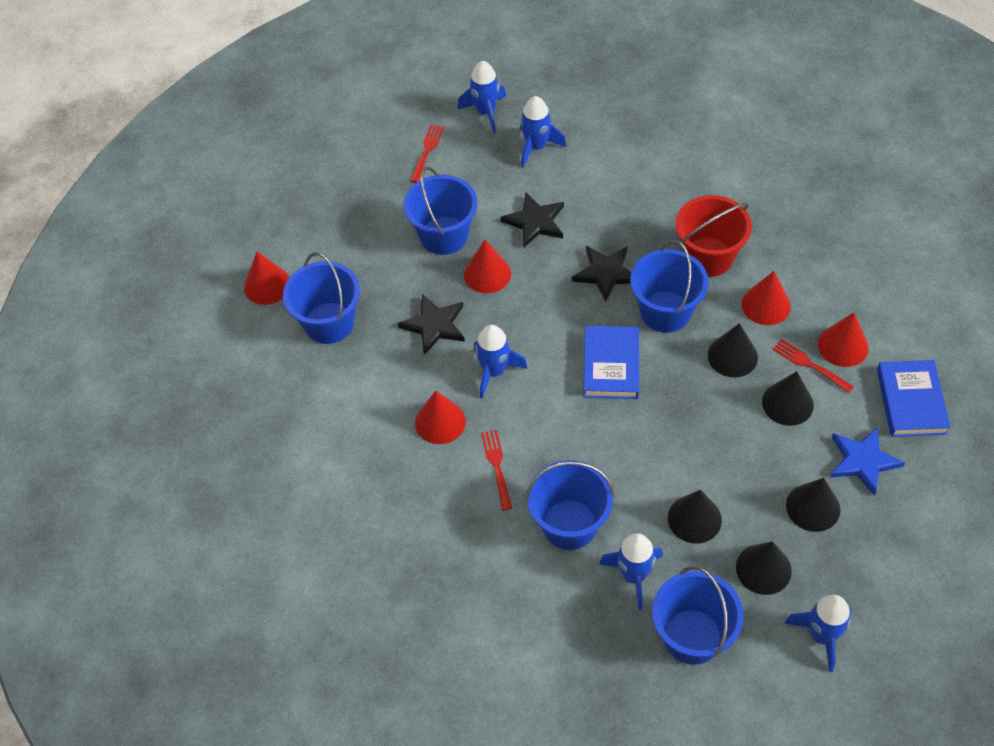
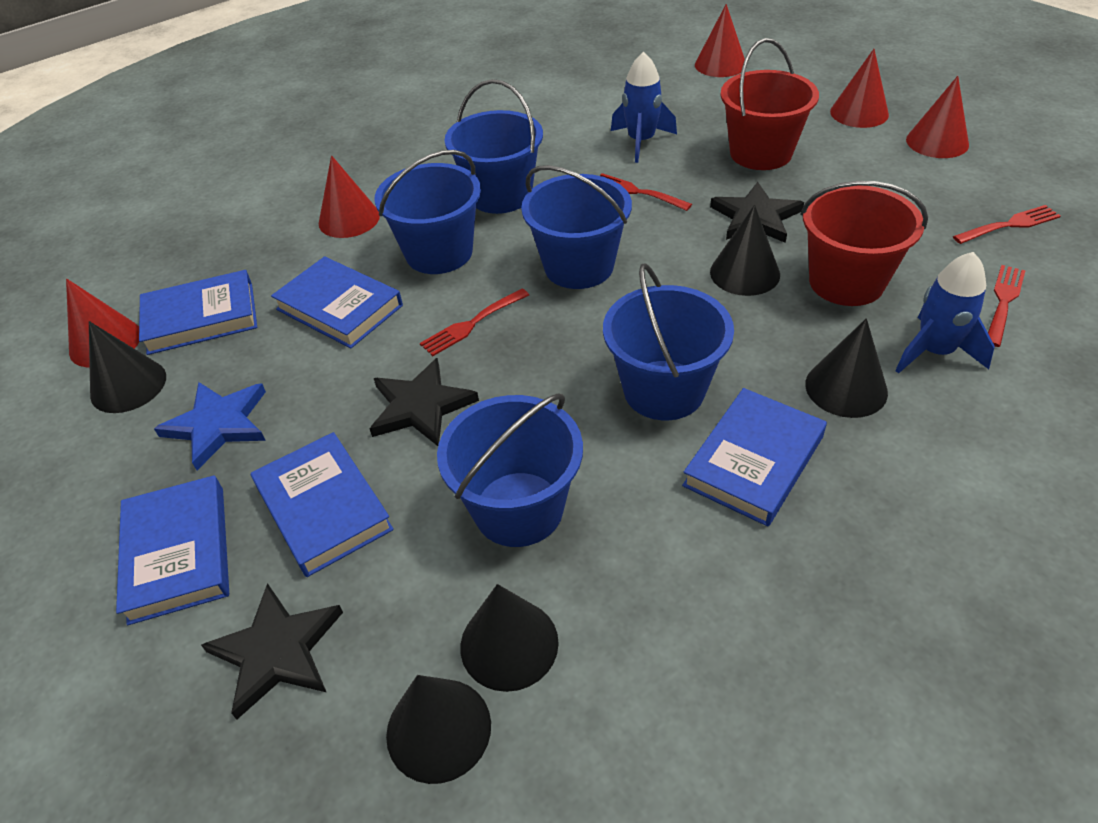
blue book: 2 -> 5
blue rocket: 5 -> 2
red bucket: 1 -> 2
red fork: 3 -> 4

